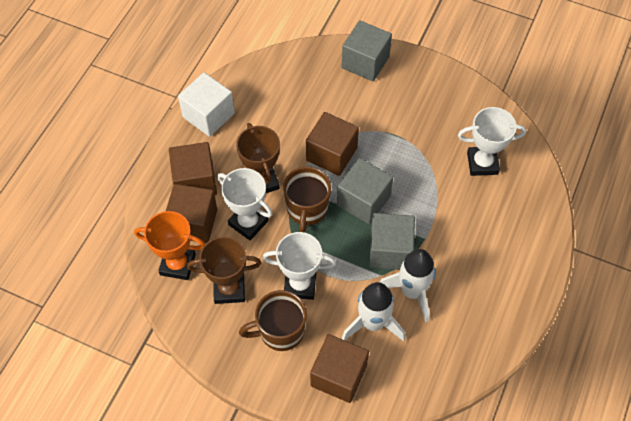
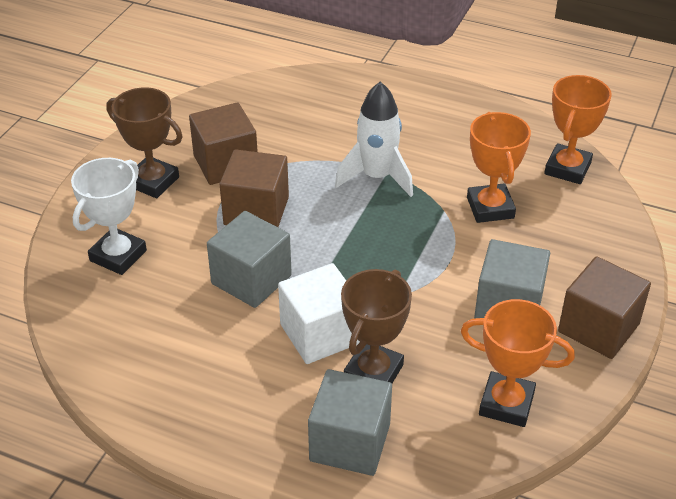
brown cube: 4 -> 3
brown mug: 2 -> 0
orange trophy: 1 -> 3
white rocket: 2 -> 1
white trophy: 3 -> 1

